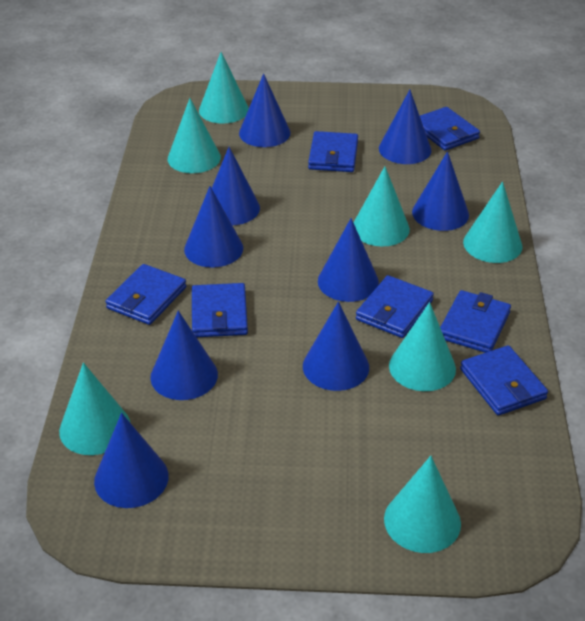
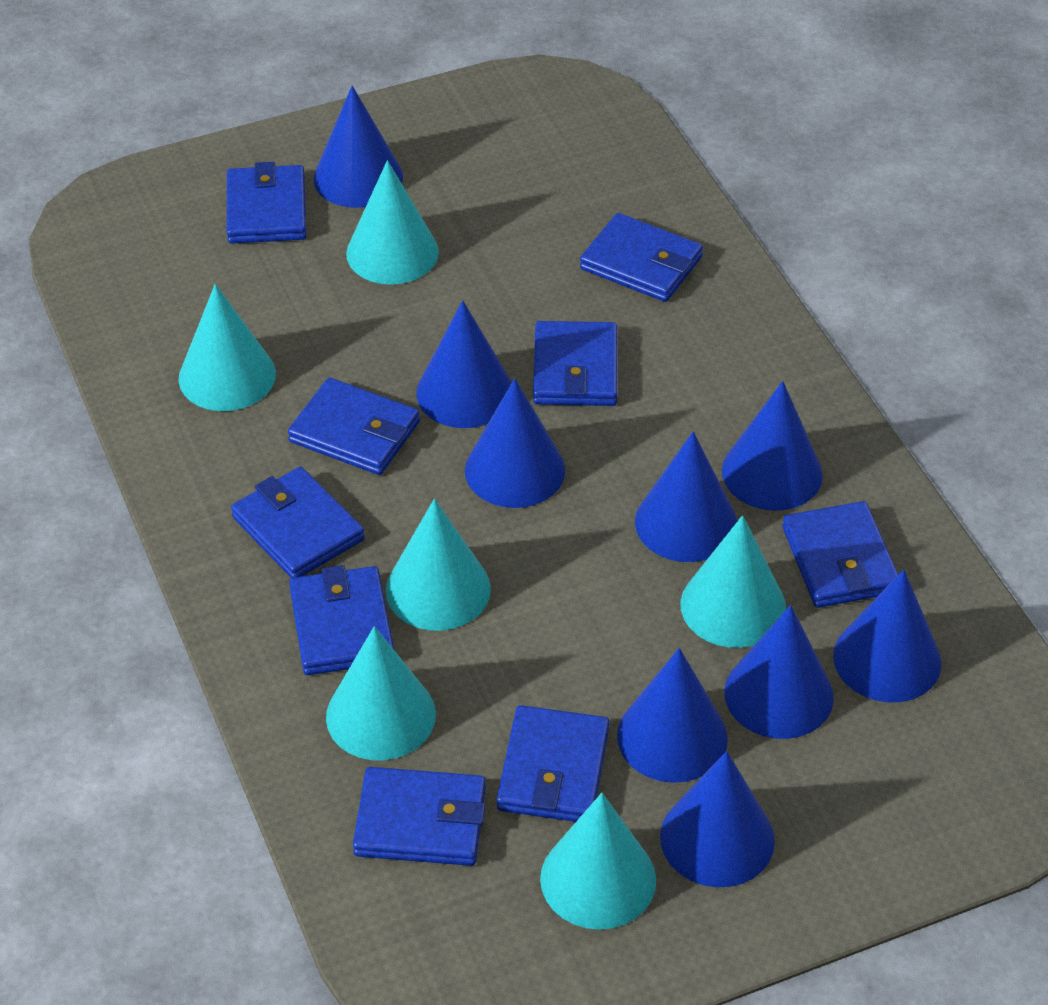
blue wallet: 7 -> 9
turquoise cone: 7 -> 6

